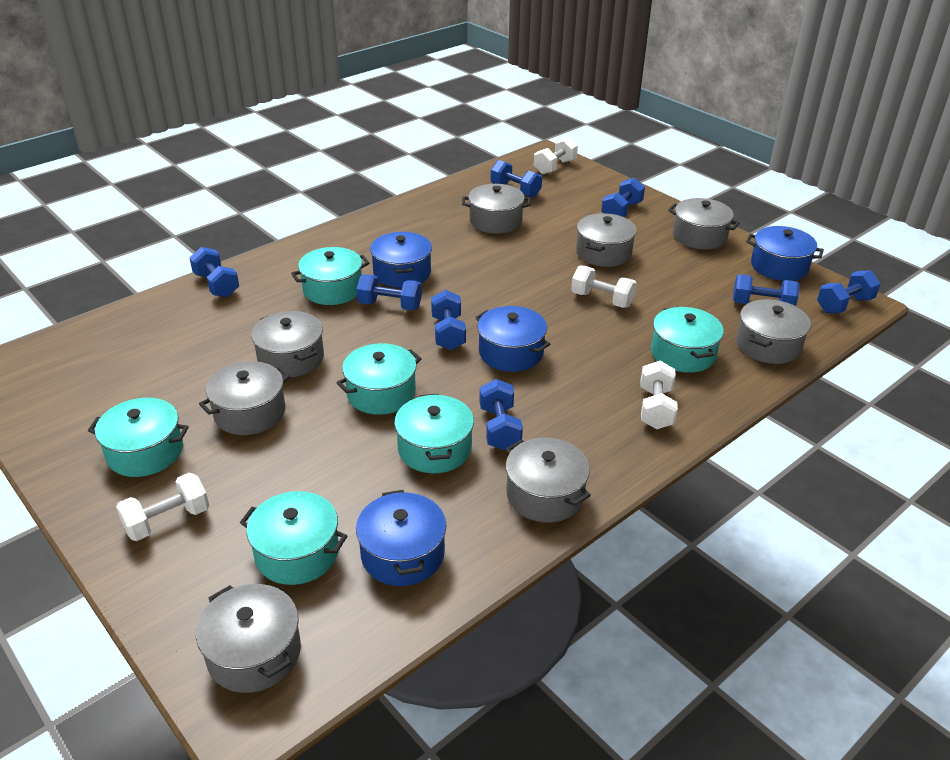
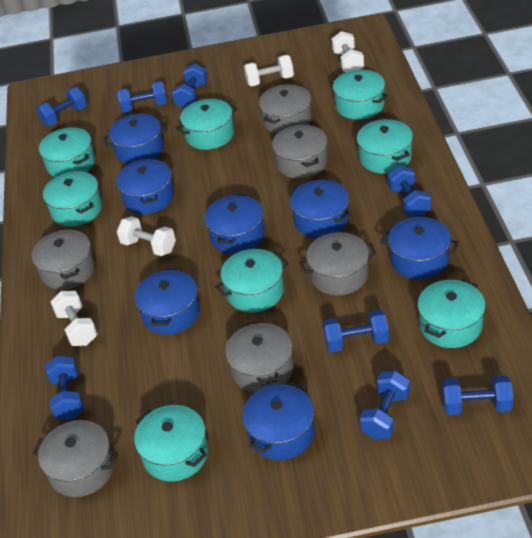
blue pot: 4 -> 7
grey pot: 8 -> 6
turquoise pot: 6 -> 8

